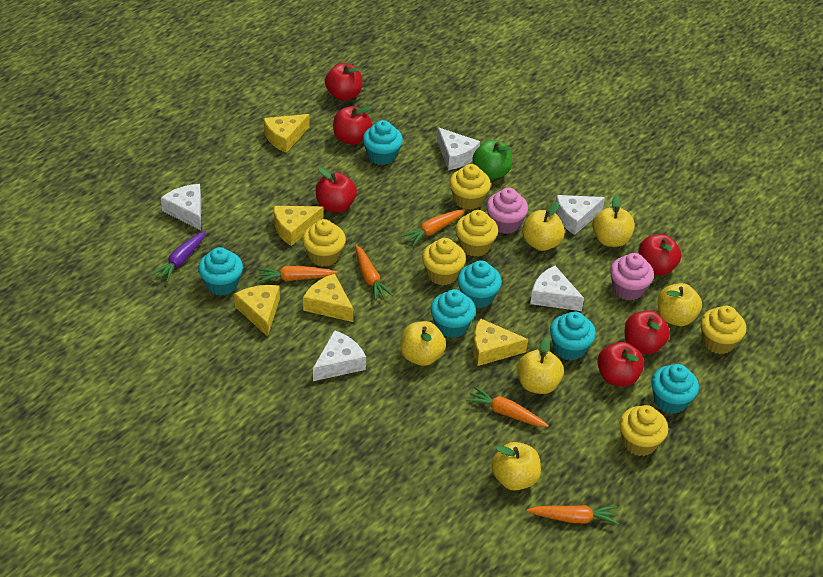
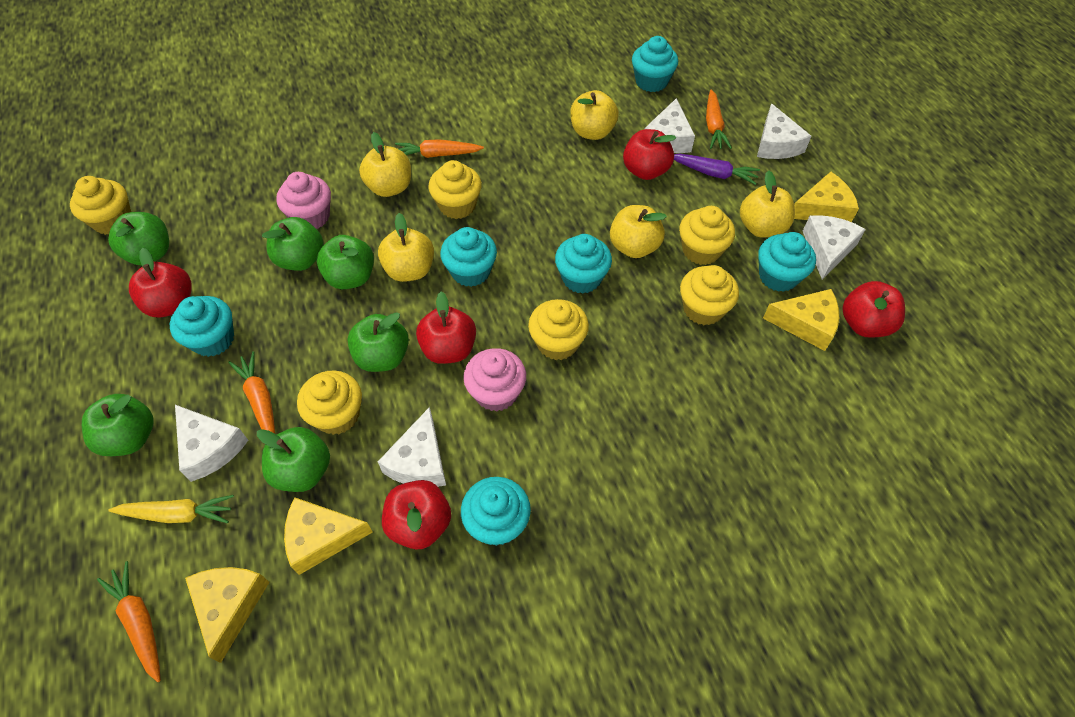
green apple: 1 -> 6
orange carrot: 5 -> 4
red apple: 6 -> 5
yellow apple: 6 -> 5
yellow carrot: 0 -> 1
yellow cheese: 5 -> 4

